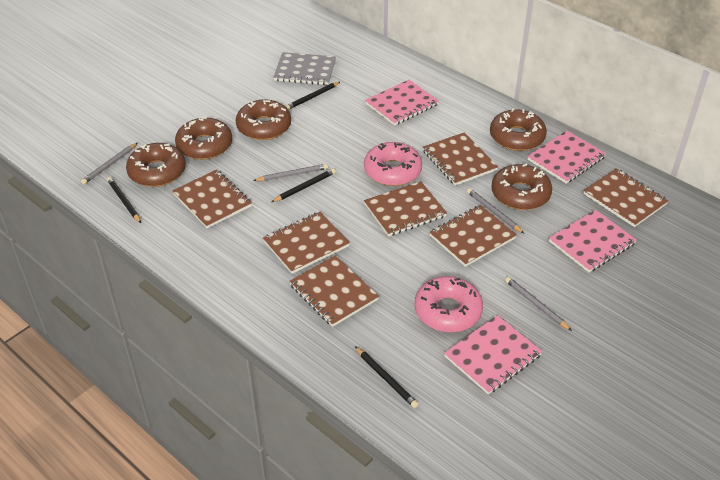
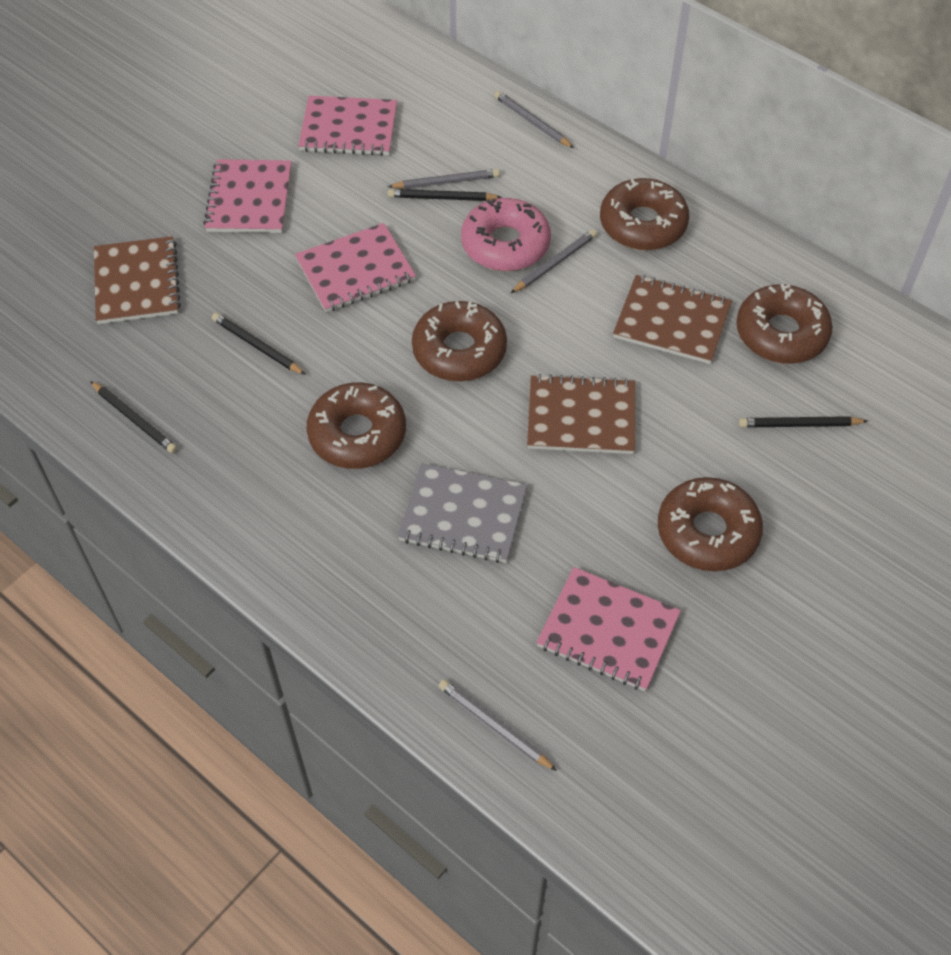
brown notebook: 7 -> 3
pink donut: 2 -> 1

